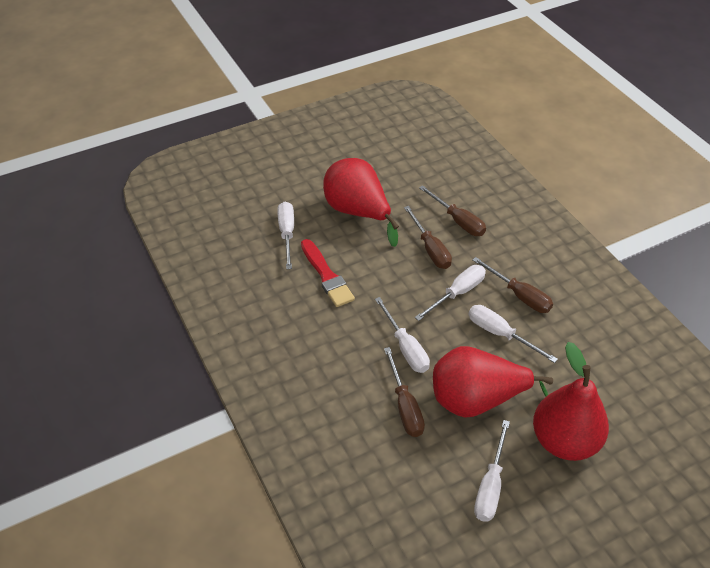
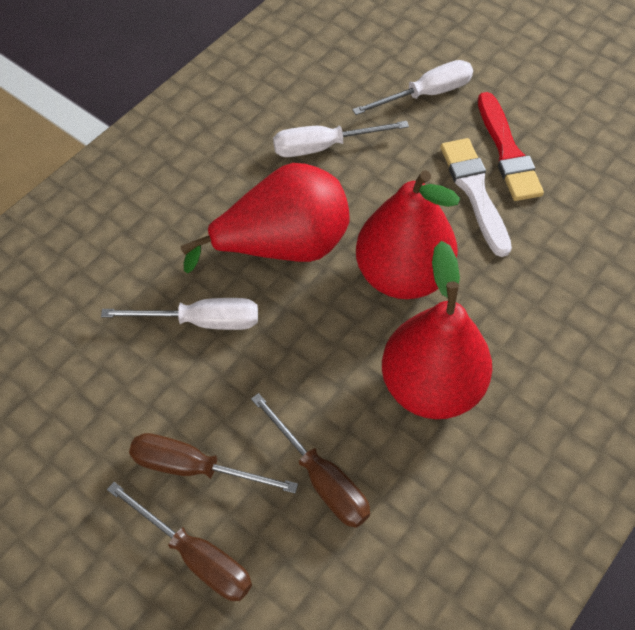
brown screwdriver: 4 -> 3
white brush: 0 -> 1
white screwdriver: 5 -> 3

